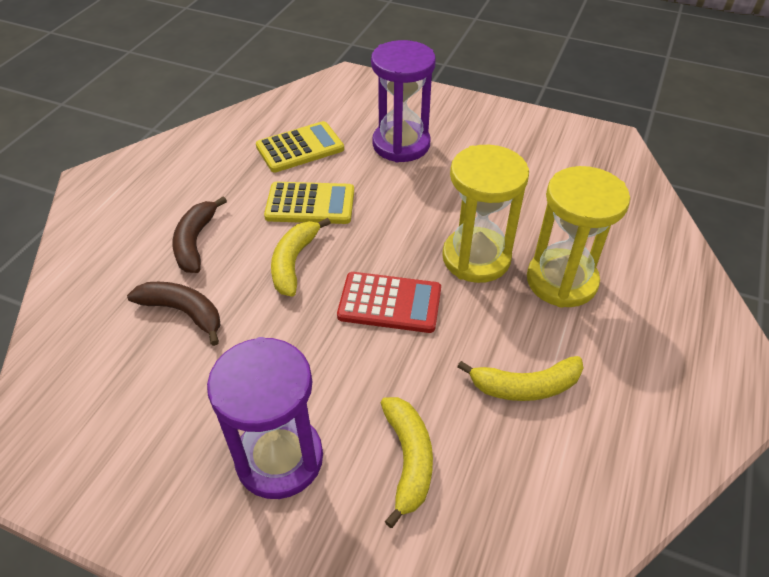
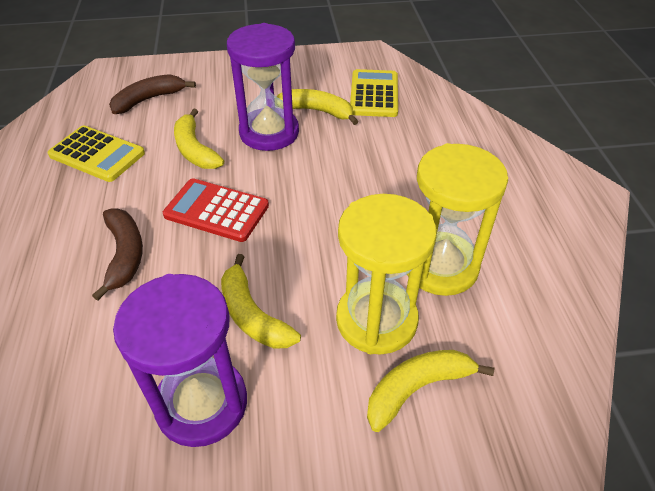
yellow banana: 3 -> 4

